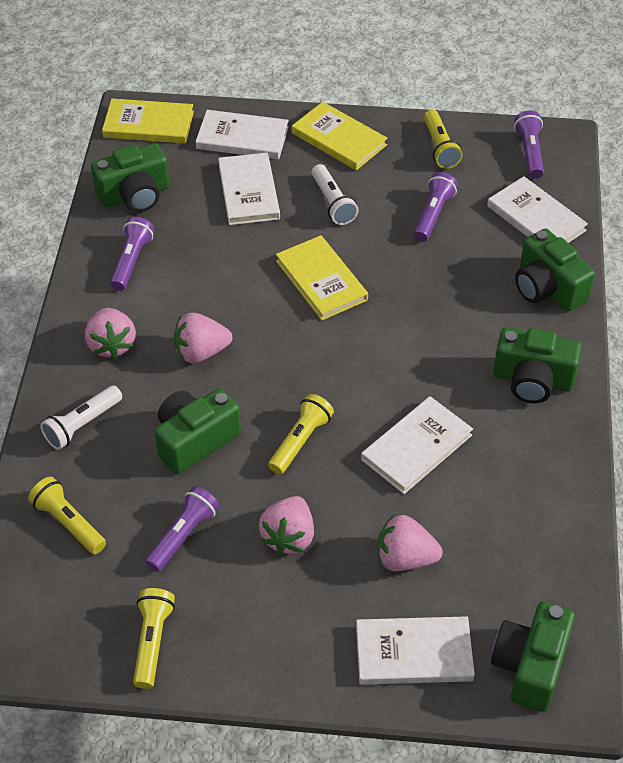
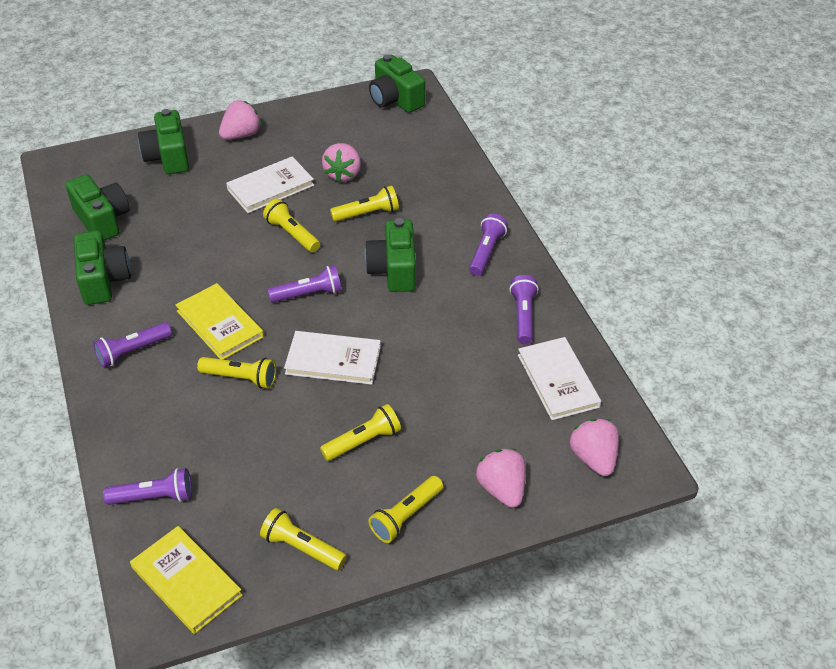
purple flashlight: 4 -> 5
white book: 5 -> 3
white flashlight: 2 -> 0
yellow book: 3 -> 2
yellow flashlight: 4 -> 6

